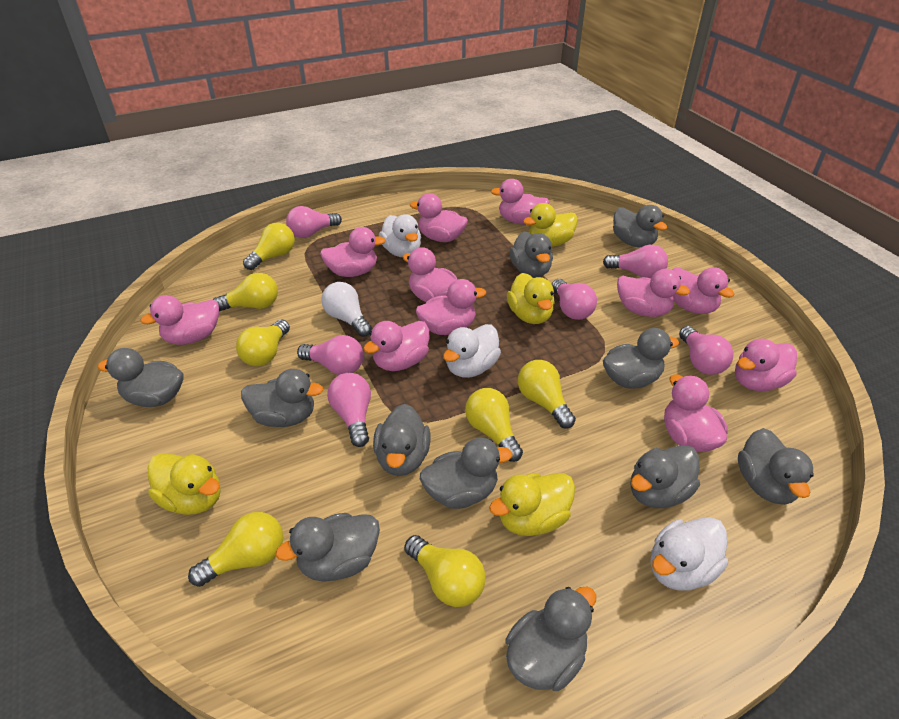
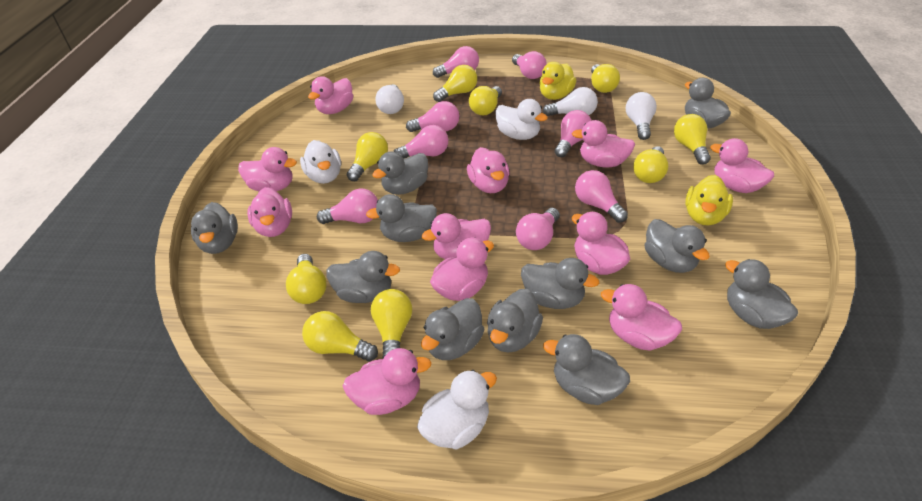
pink light bulb: 6 -> 8
white light bulb: 1 -> 3
yellow duck: 4 -> 2
yellow light bulb: 7 -> 9

